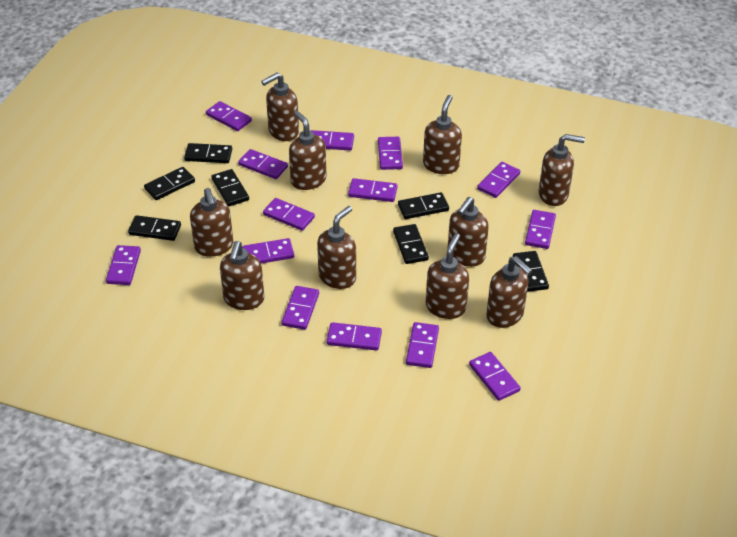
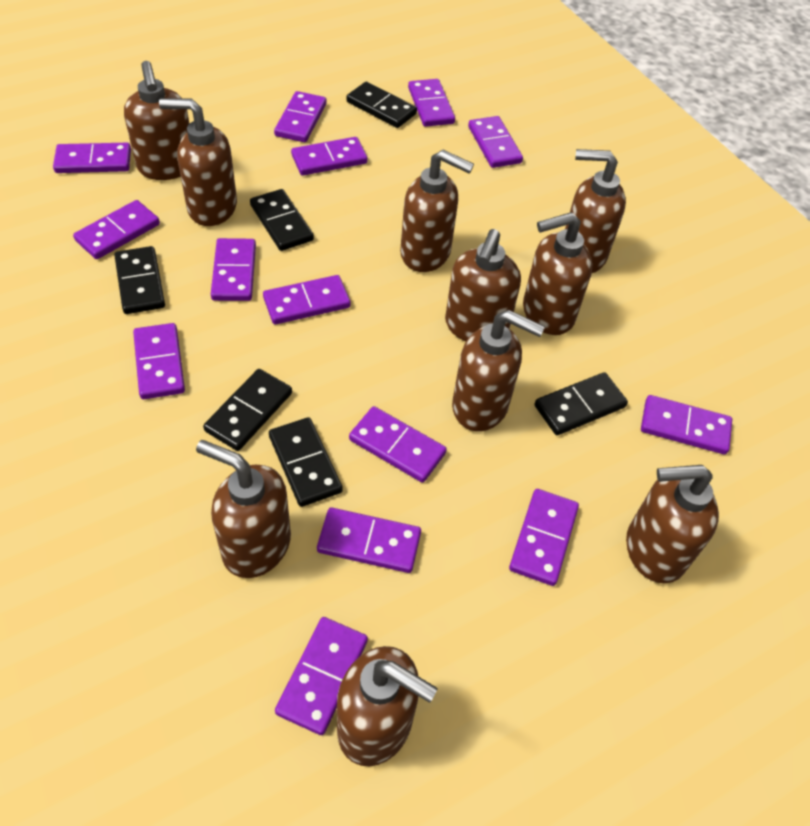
black domino: 7 -> 6

